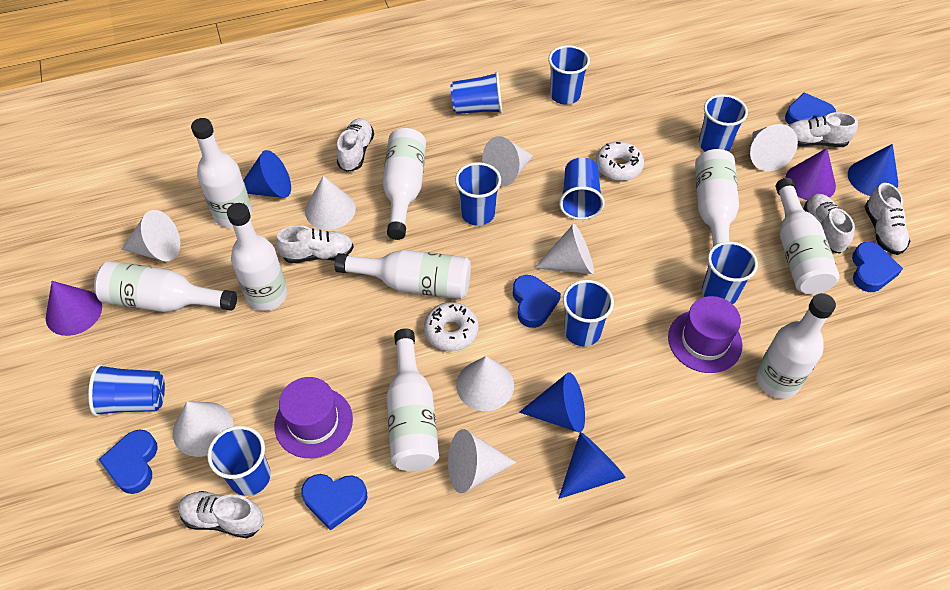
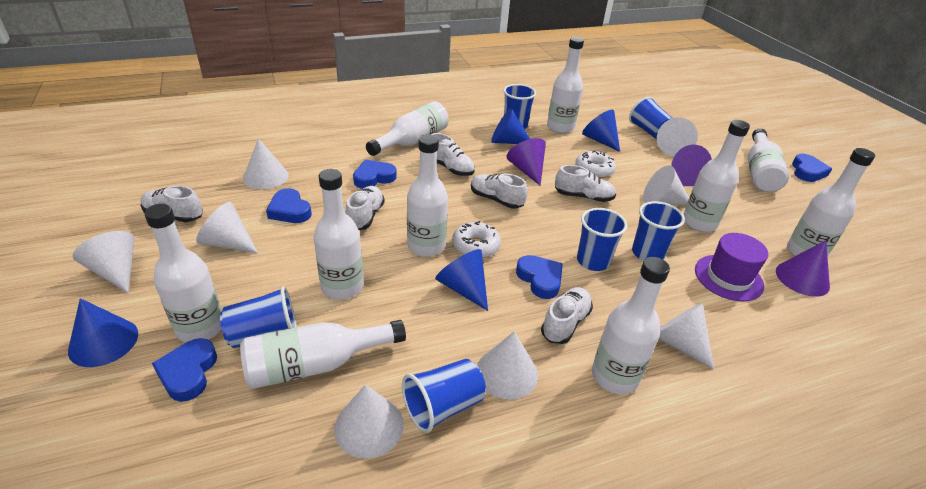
blue cup: 9 -> 6
purple cone: 2 -> 3
purple hat: 2 -> 1
white bottle: 9 -> 10

